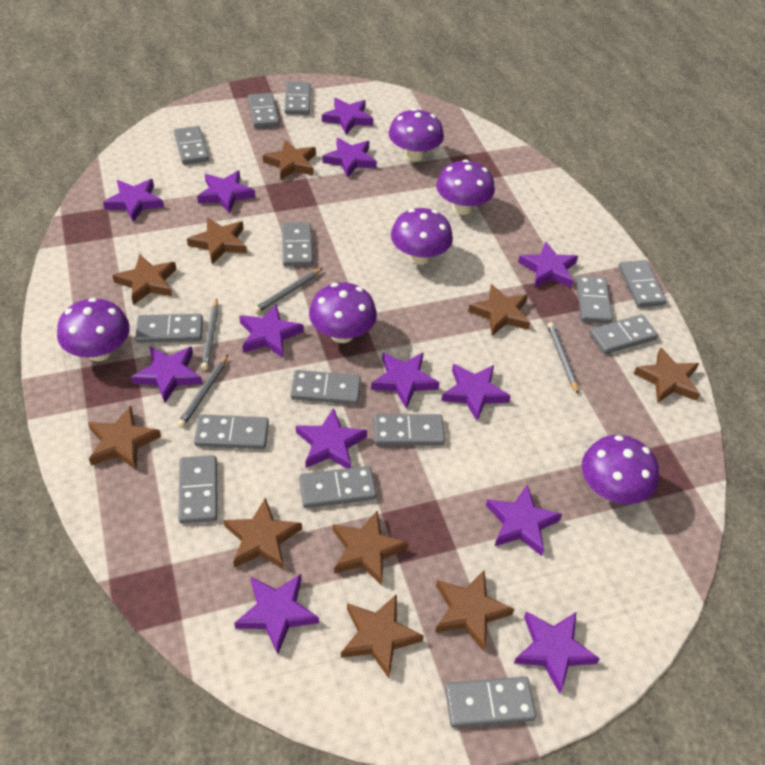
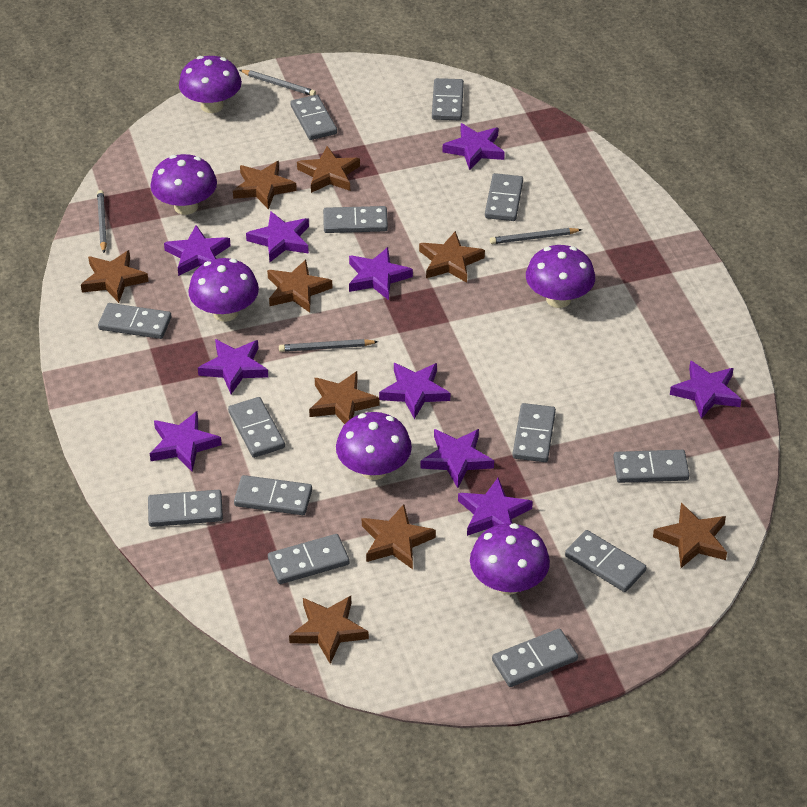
brown star: 10 -> 9
grey domino: 14 -> 13
purple star: 13 -> 10

